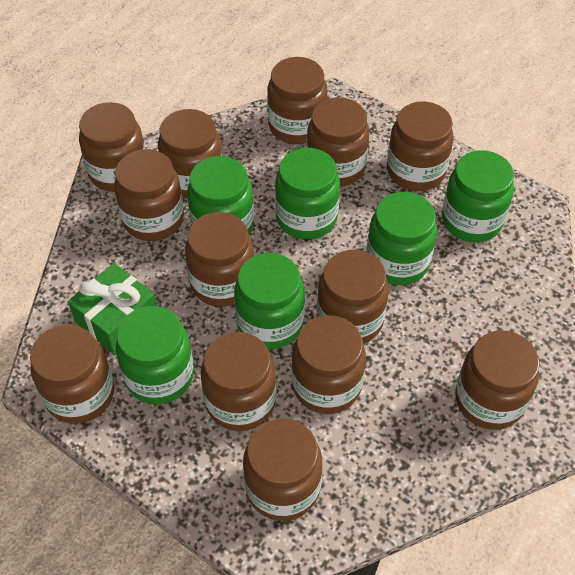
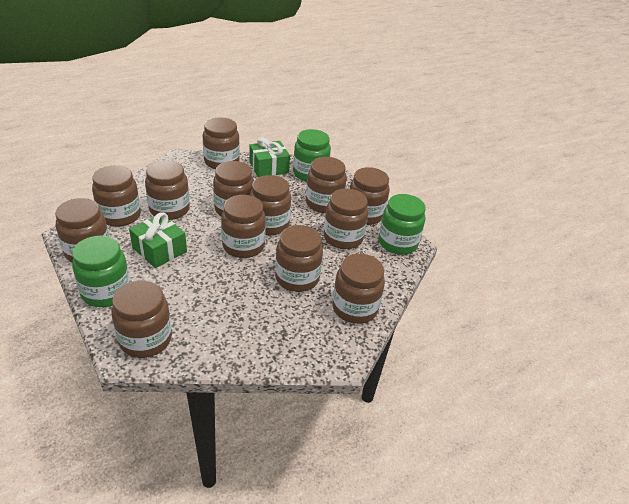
green gift: 1 -> 2
green jar: 6 -> 3

